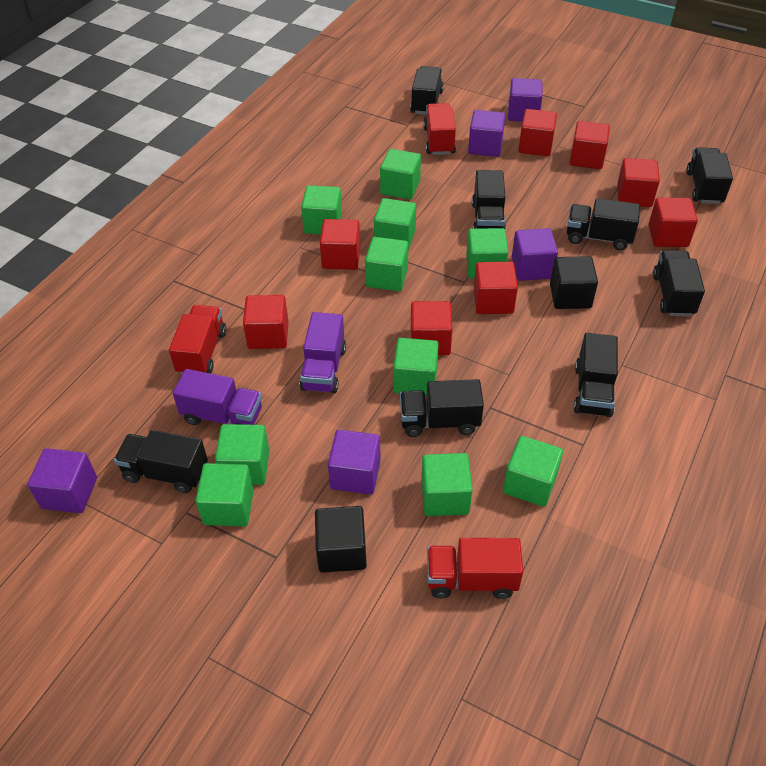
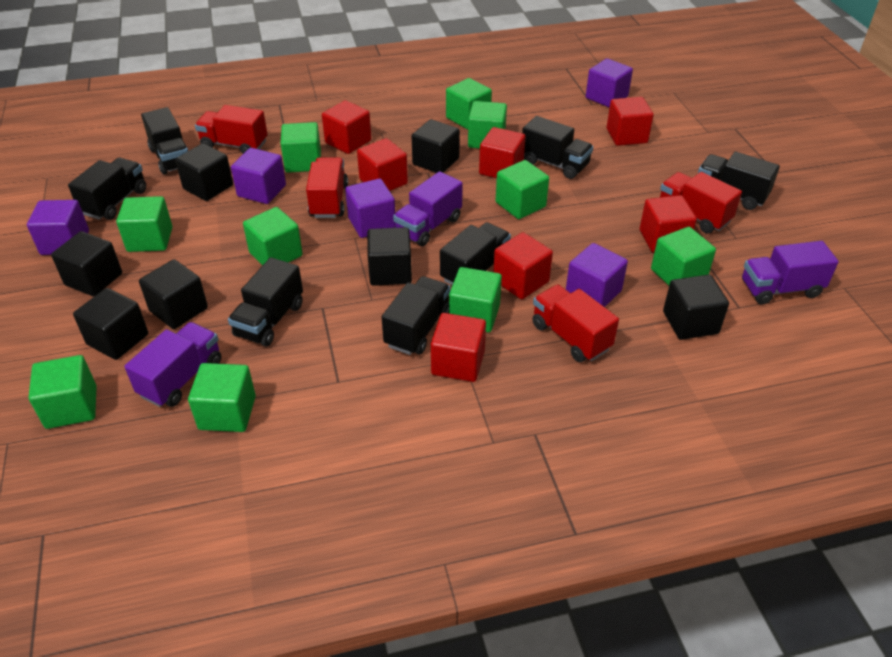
black cube: 2 -> 7
black truck: 8 -> 7
purple truck: 2 -> 3
red cube: 8 -> 7
red truck: 3 -> 4

